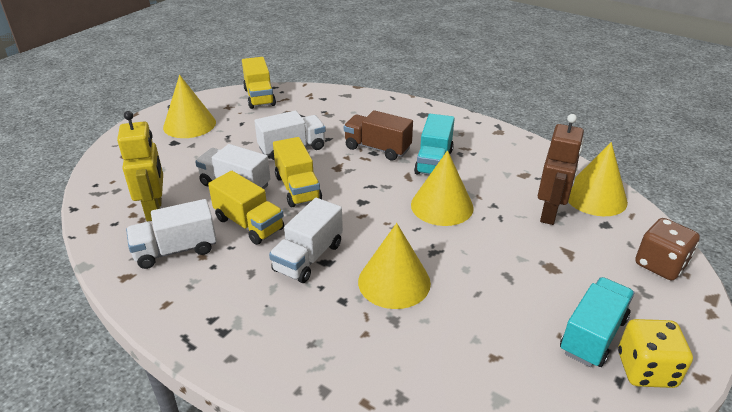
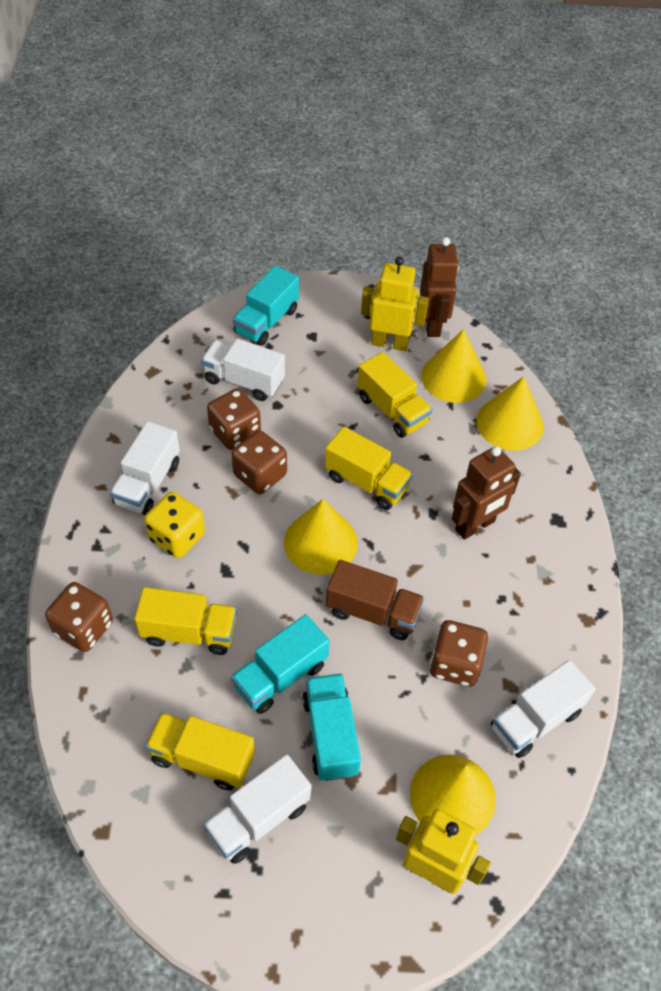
brown dice: 1 -> 4
brown robot: 1 -> 2
turquoise truck: 2 -> 3
yellow robot: 1 -> 2
yellow truck: 3 -> 4

